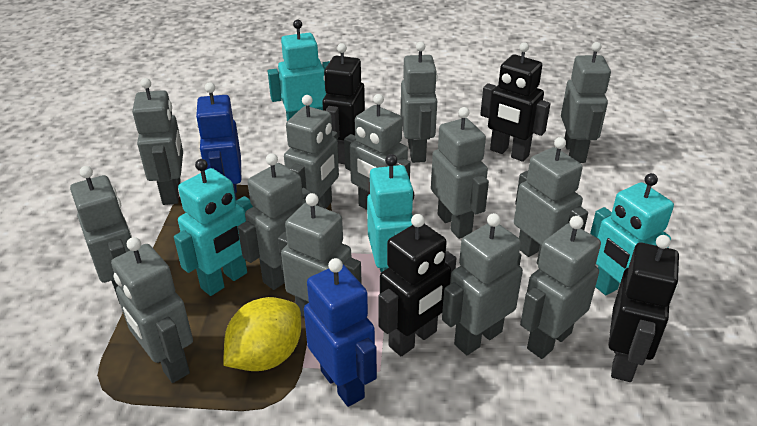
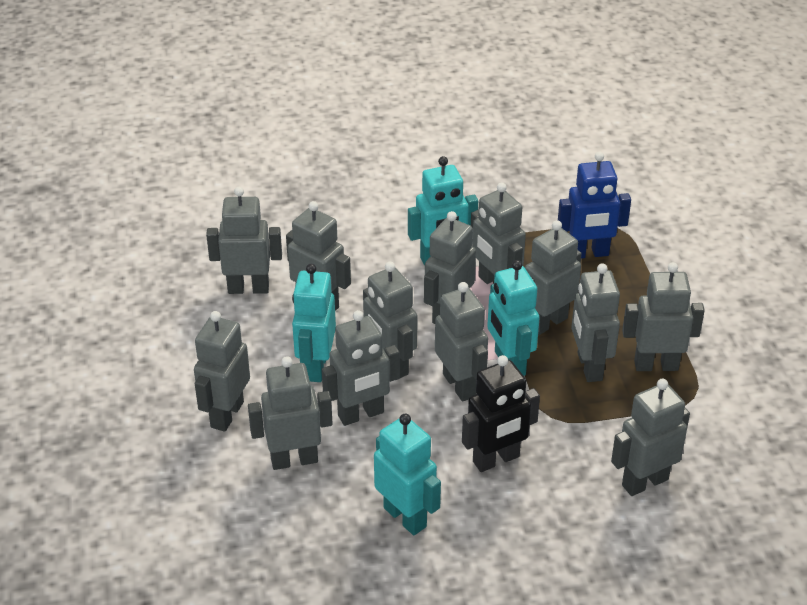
black robot: 4 -> 1
blue robot: 2 -> 1
yellow lemon: 1 -> 0

